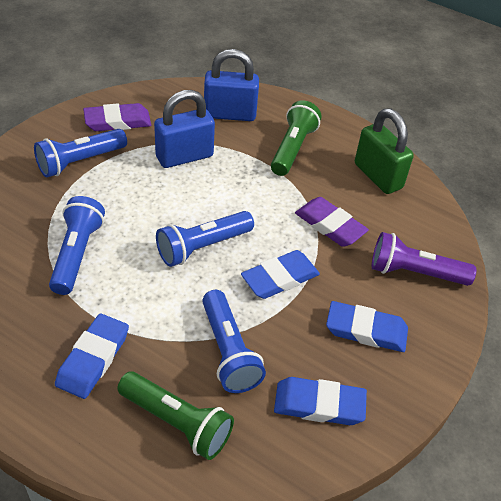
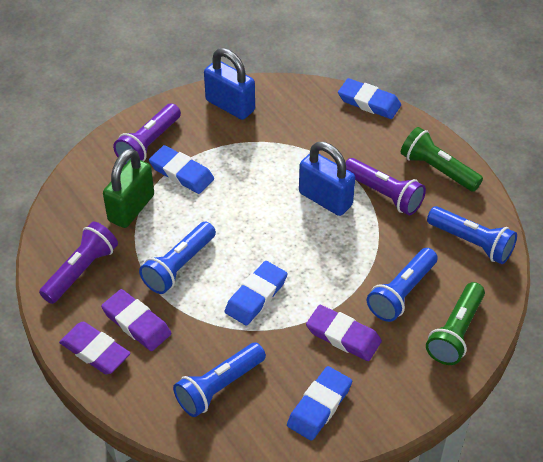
purple eraser: 2 -> 3
purple flashlight: 1 -> 3

